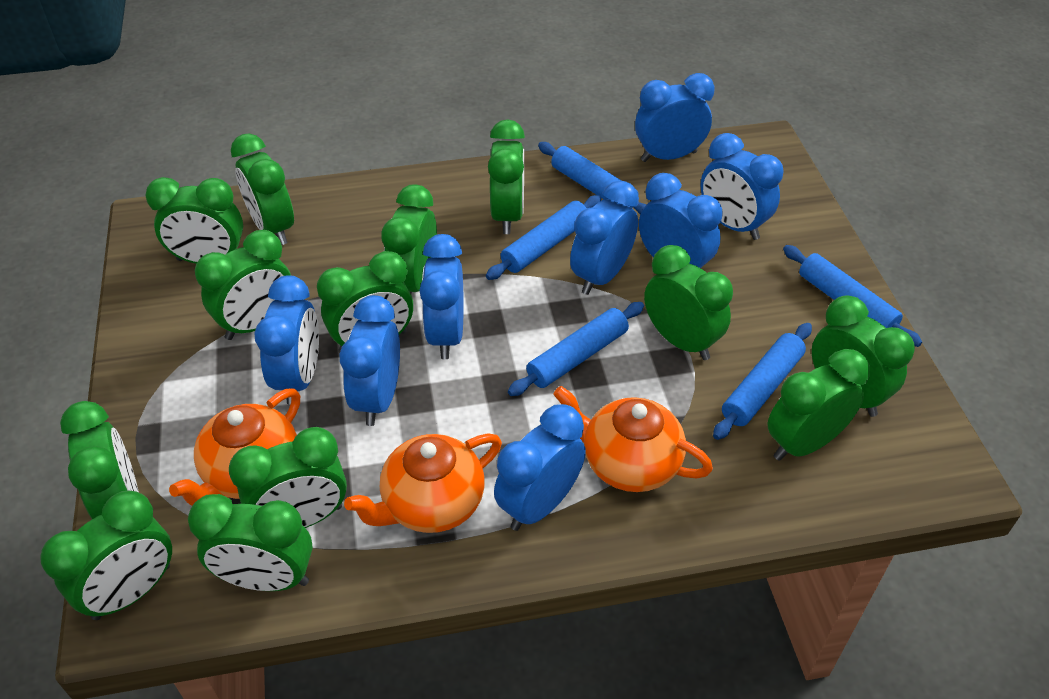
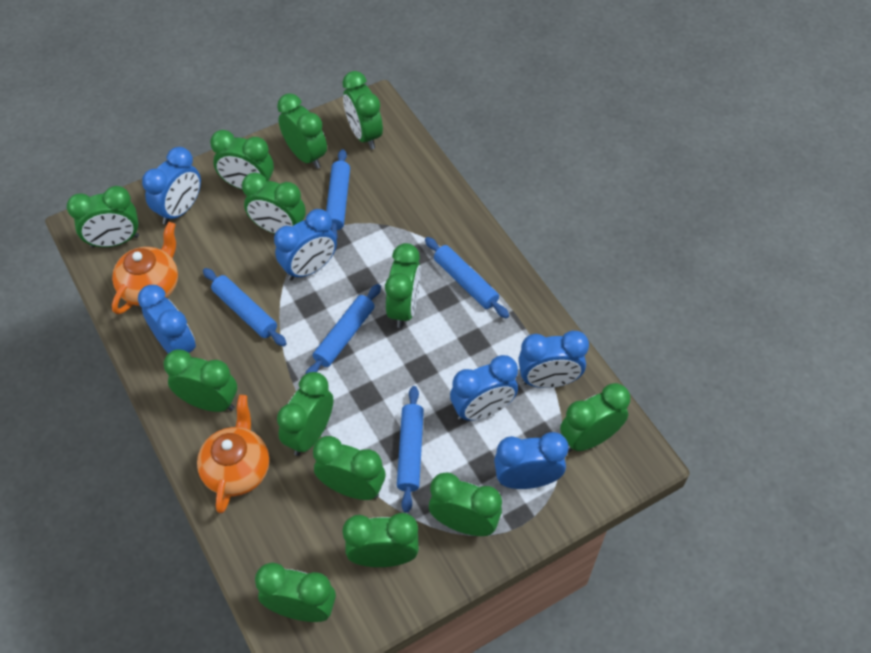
blue clock: 8 -> 6
orange teapot: 3 -> 2

